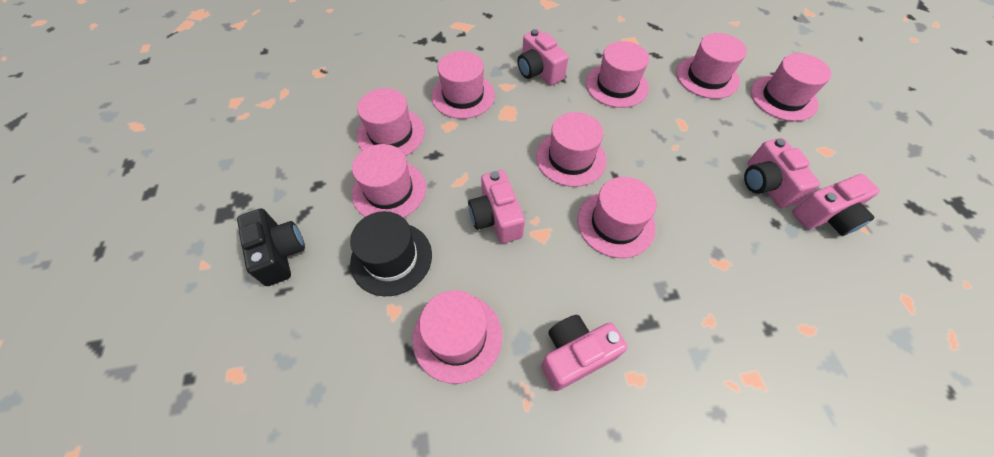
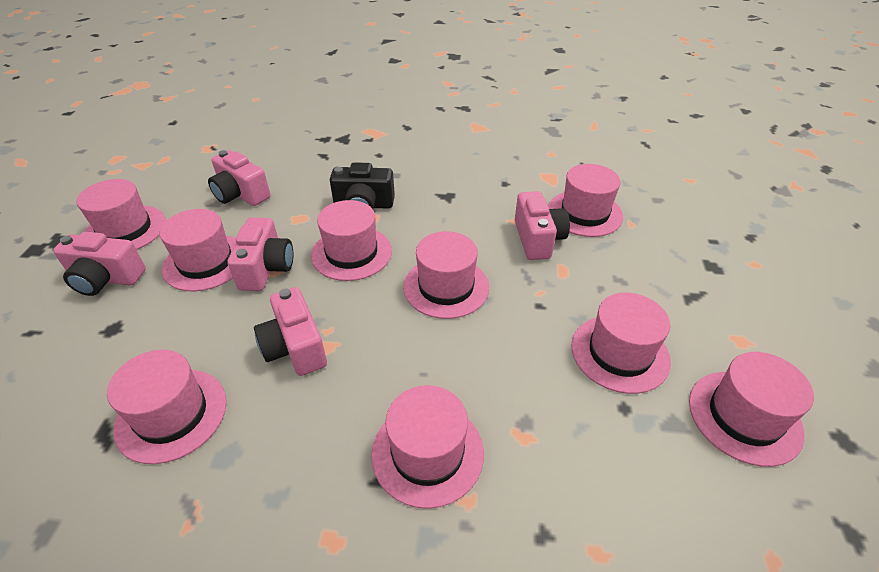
black hat: 1 -> 0

